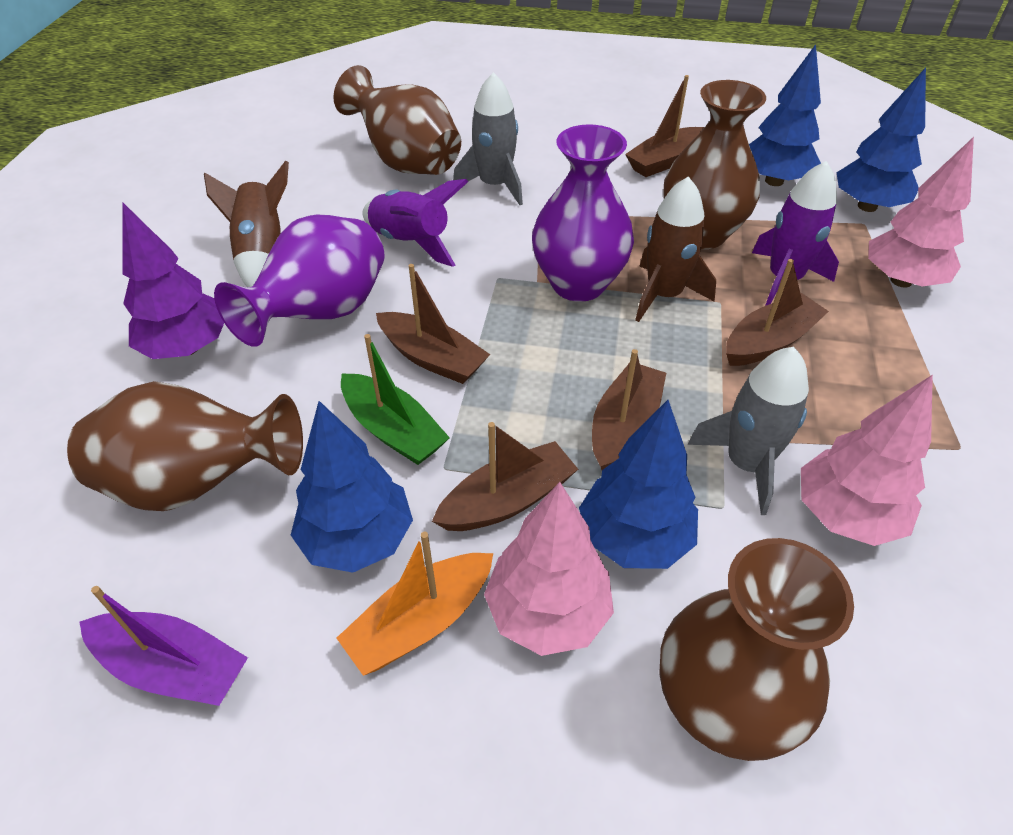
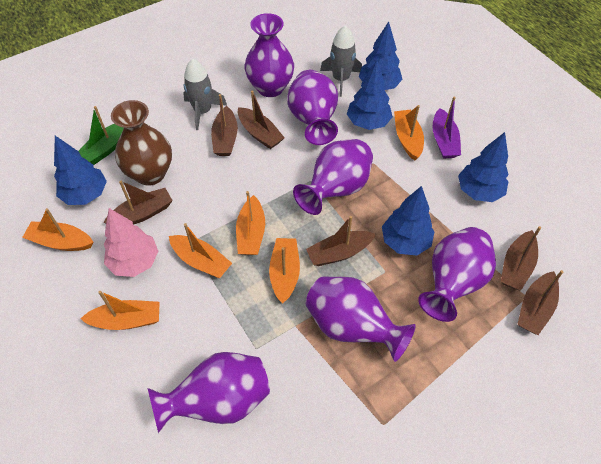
blue tree: 4 -> 5
brown boat: 5 -> 6
brown rocket: 2 -> 0
brown vase: 4 -> 1
orange boat: 1 -> 6
pink tree: 3 -> 1
purple rocket: 2 -> 0
purple tree: 1 -> 0
purple vase: 2 -> 6

